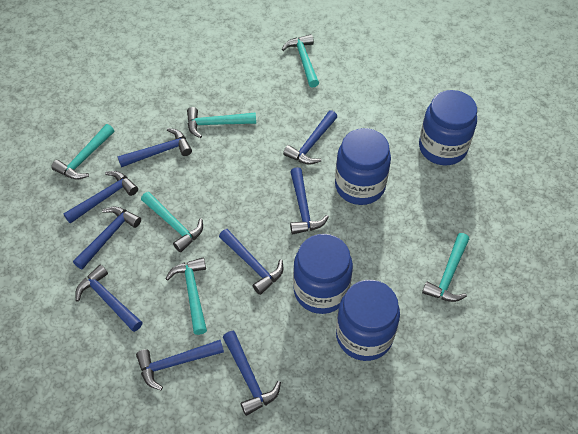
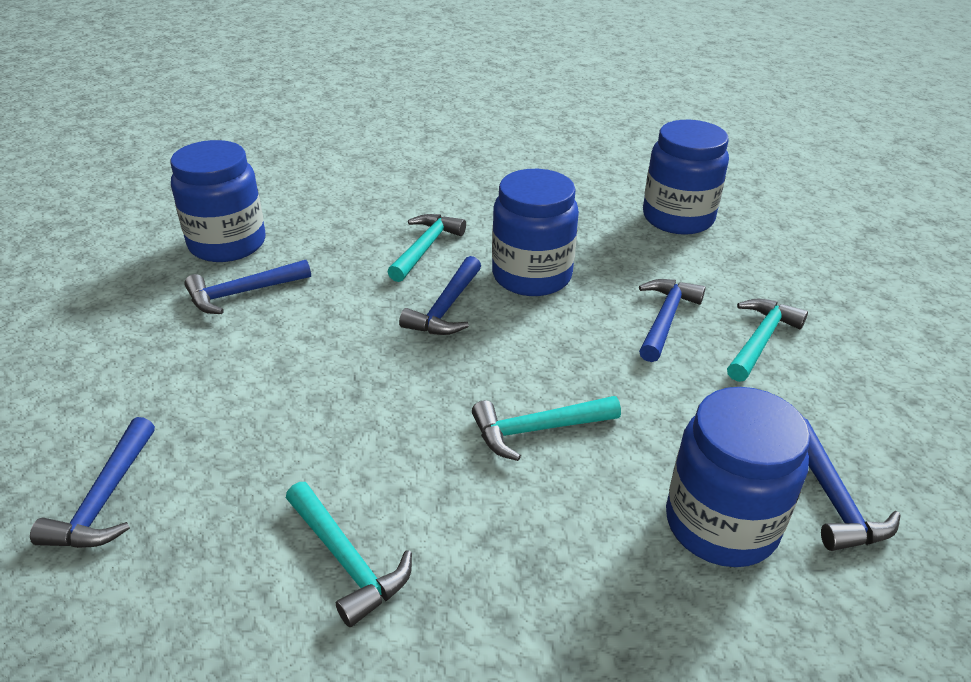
blue hammer: 9 -> 5
turquoise hammer: 6 -> 4

